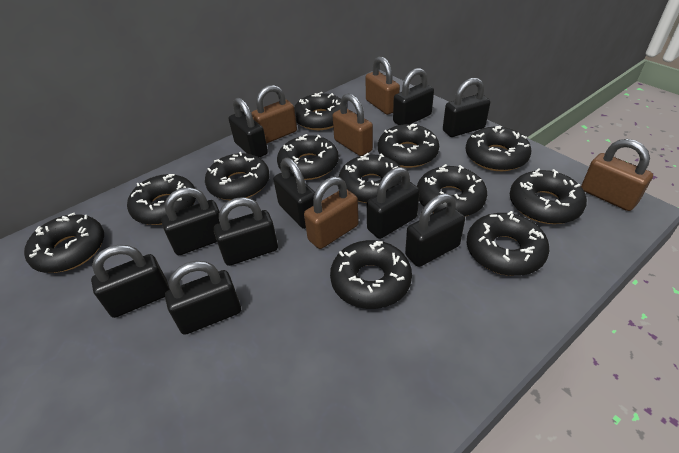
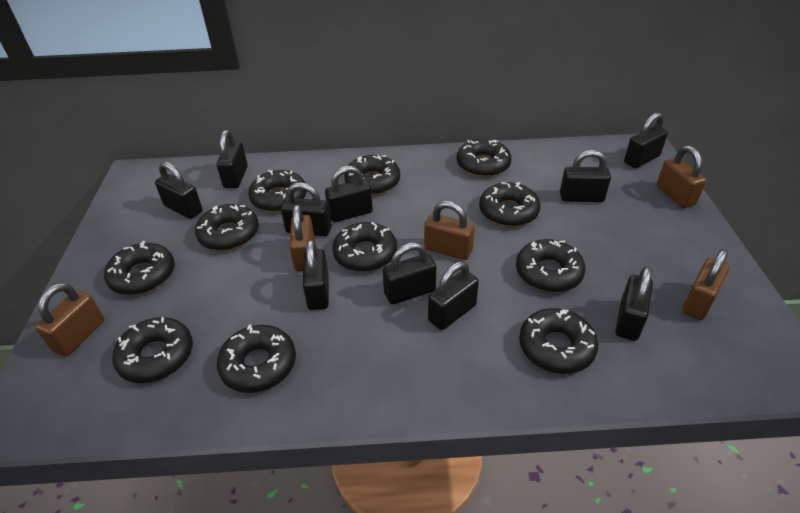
black donut: 12 -> 11

